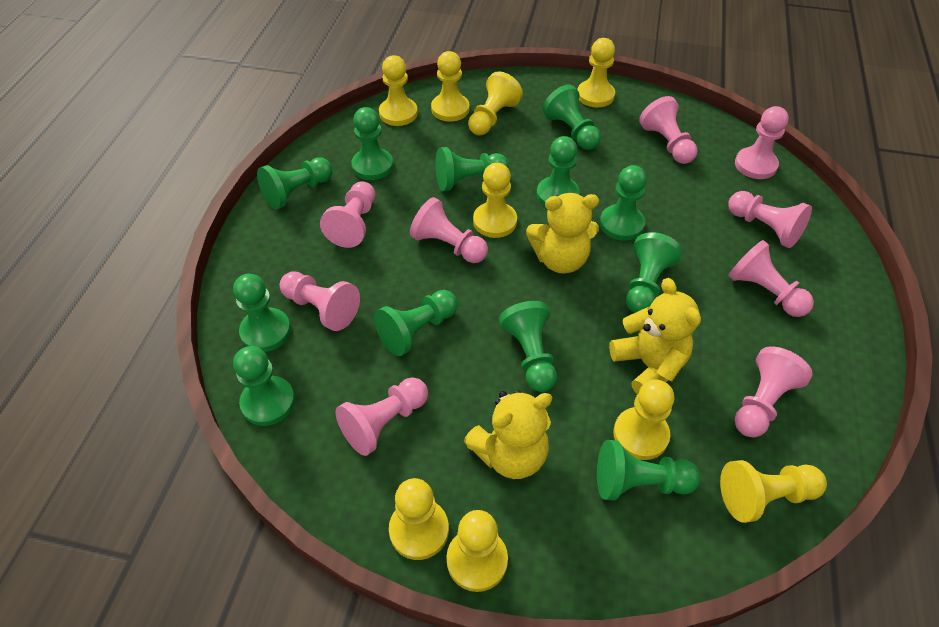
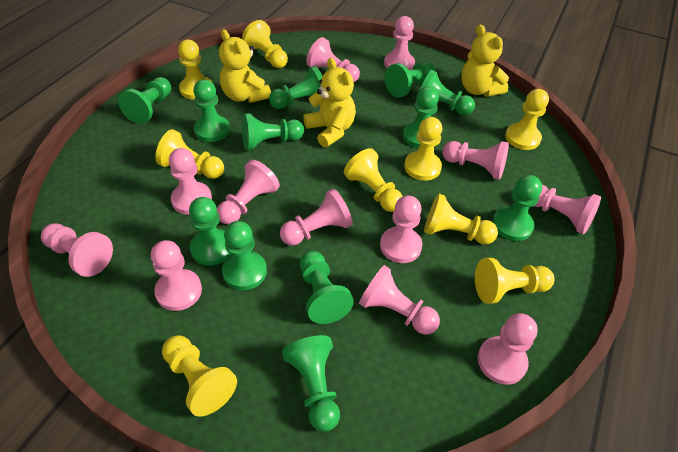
pink pawn: 9 -> 12

